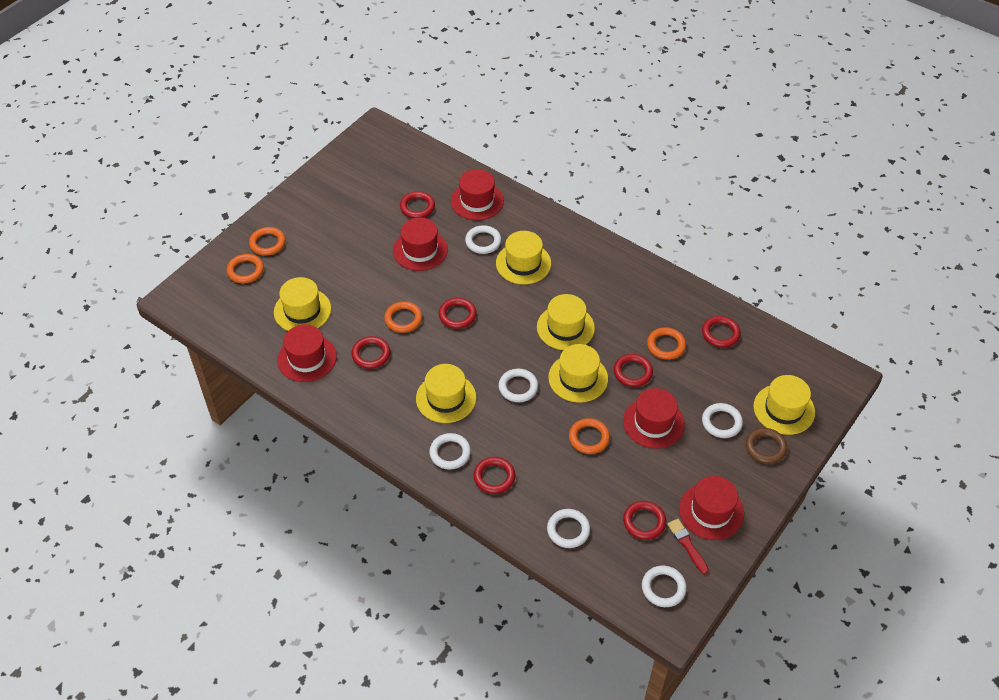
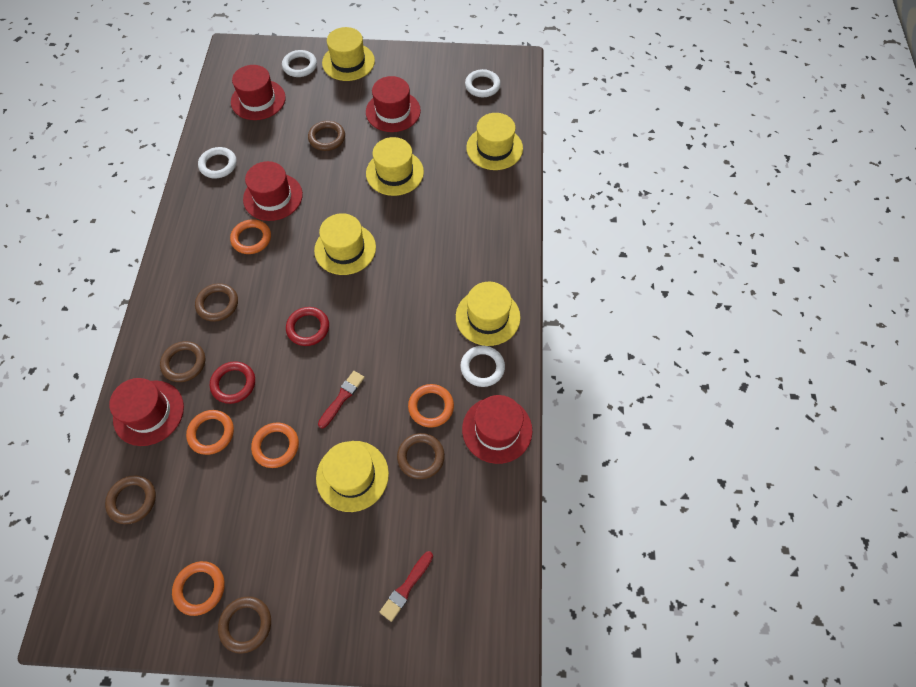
brown ring: 1 -> 6
red brush: 1 -> 2
red ring: 7 -> 2
white ring: 6 -> 4

